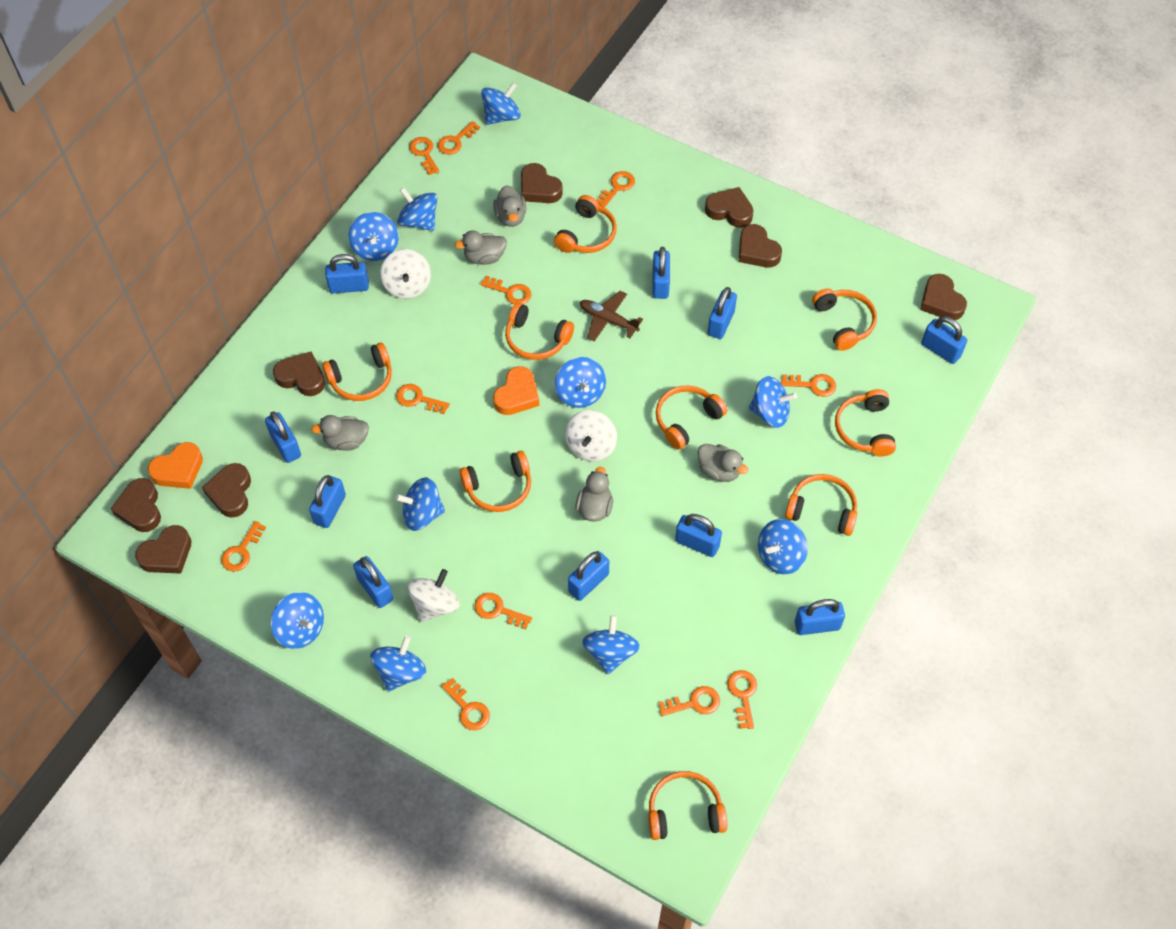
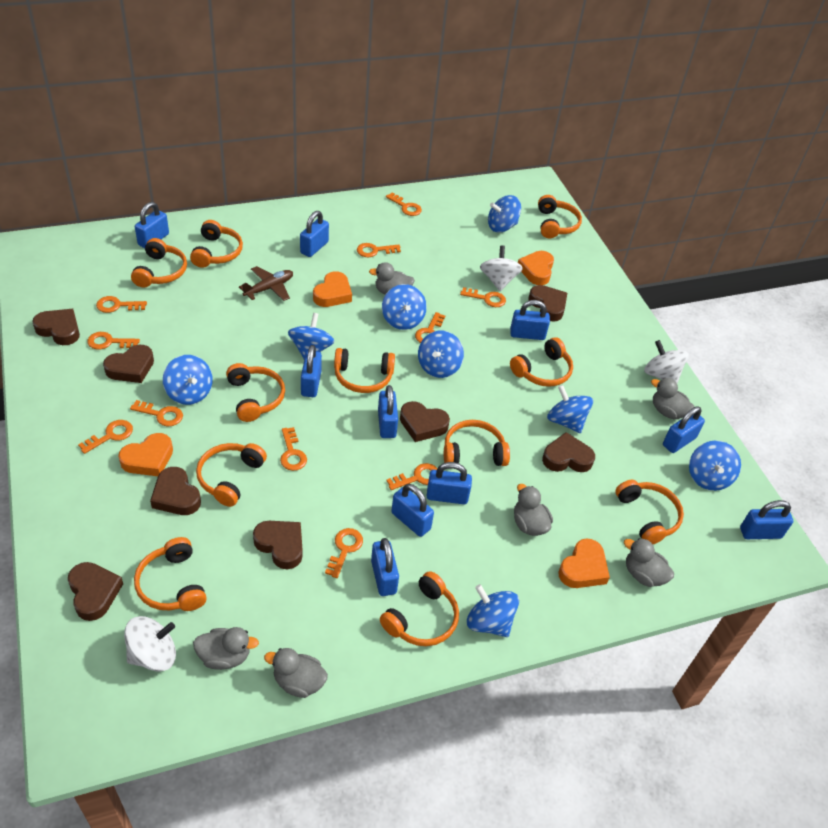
blue spinning top: 10 -> 8
grey duck: 5 -> 6
orange headphones: 9 -> 11
orange heart: 2 -> 4

